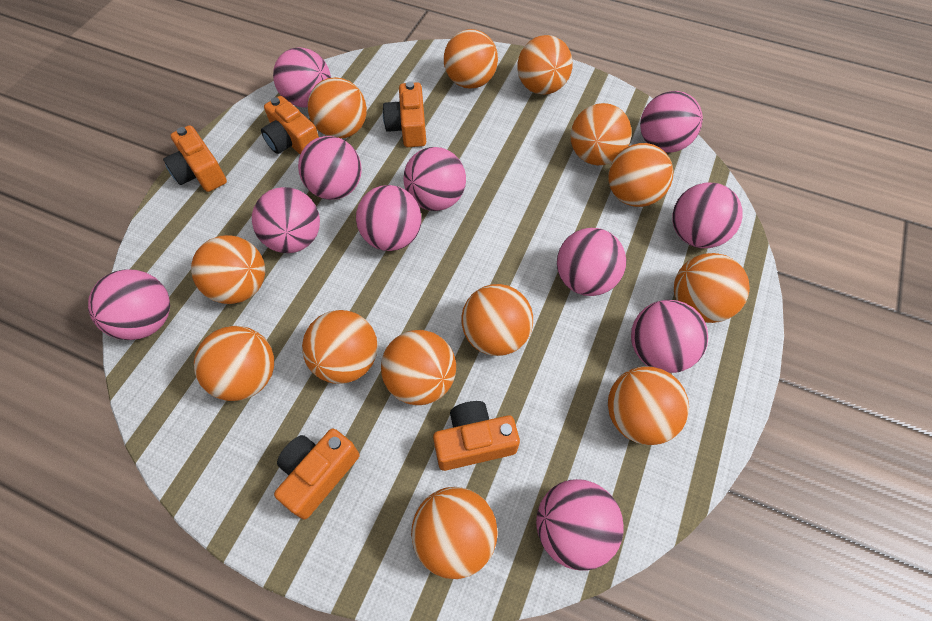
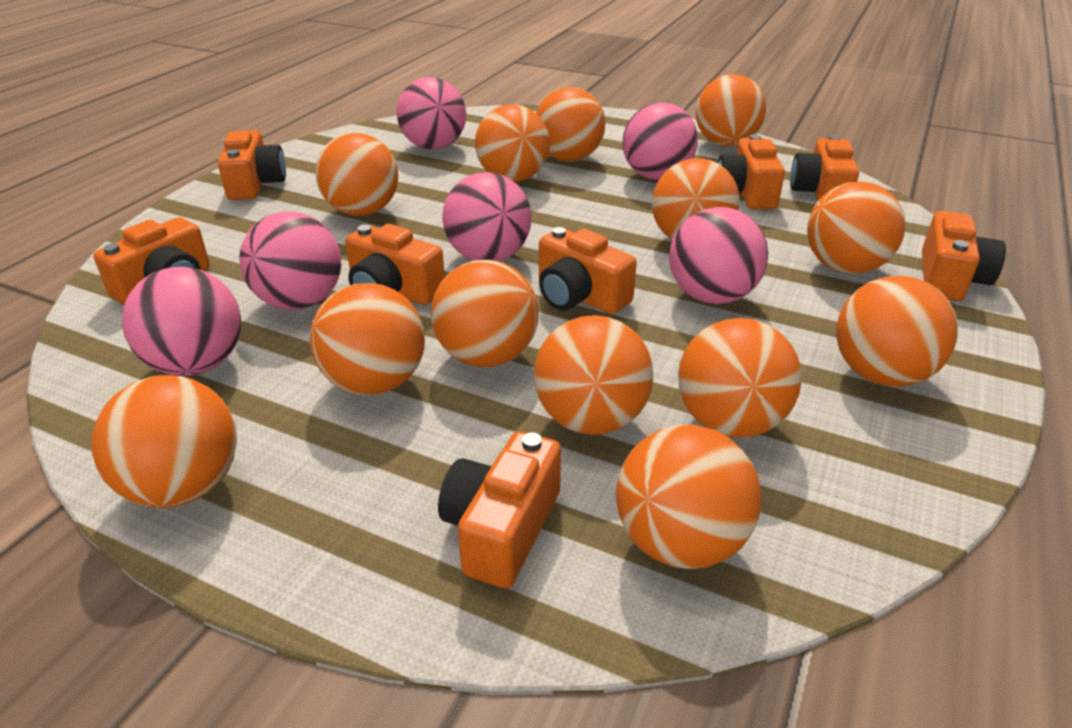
orange camera: 5 -> 8
pink ball: 11 -> 6

